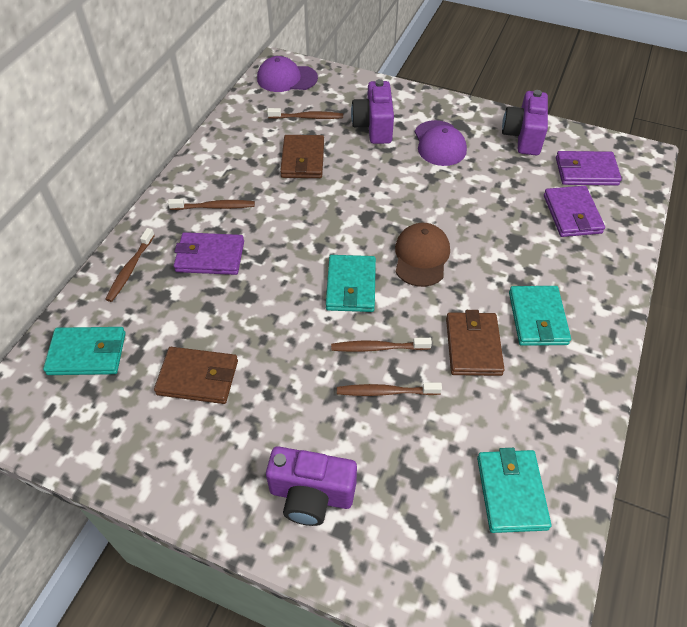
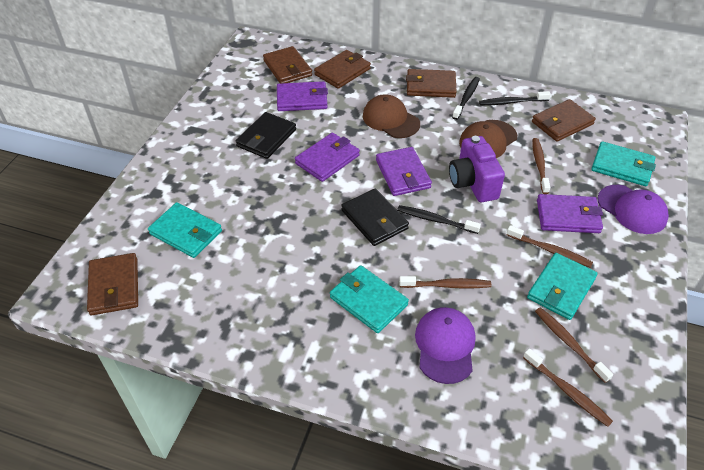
black toothbrush: 0 -> 3
black wallet: 0 -> 2
brown cap: 1 -> 2
brown wallet: 3 -> 5
purple camera: 3 -> 1
purple wallet: 3 -> 4

